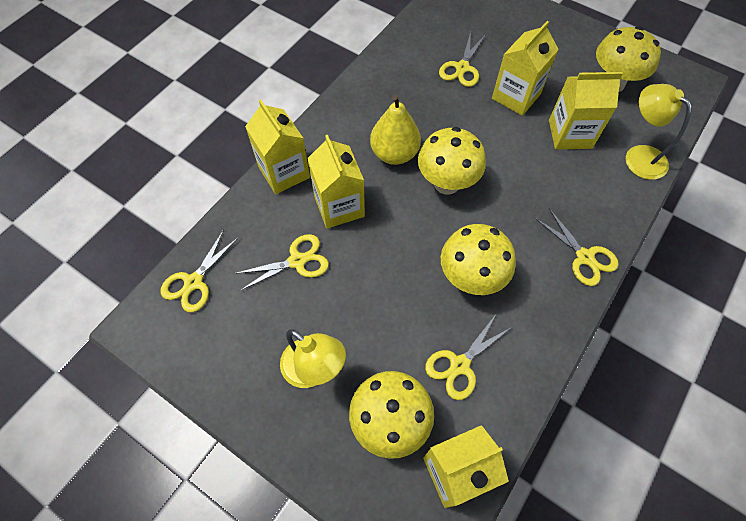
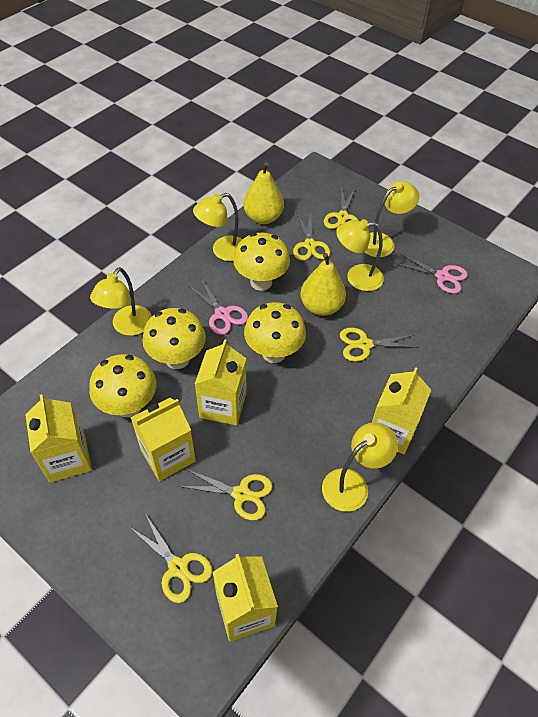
pink scissors: 0 -> 2
yellow lamp: 2 -> 5
yellow pear: 1 -> 2

